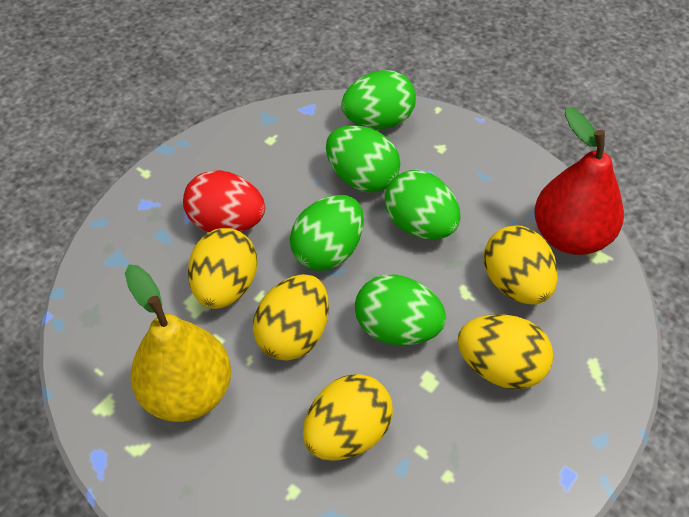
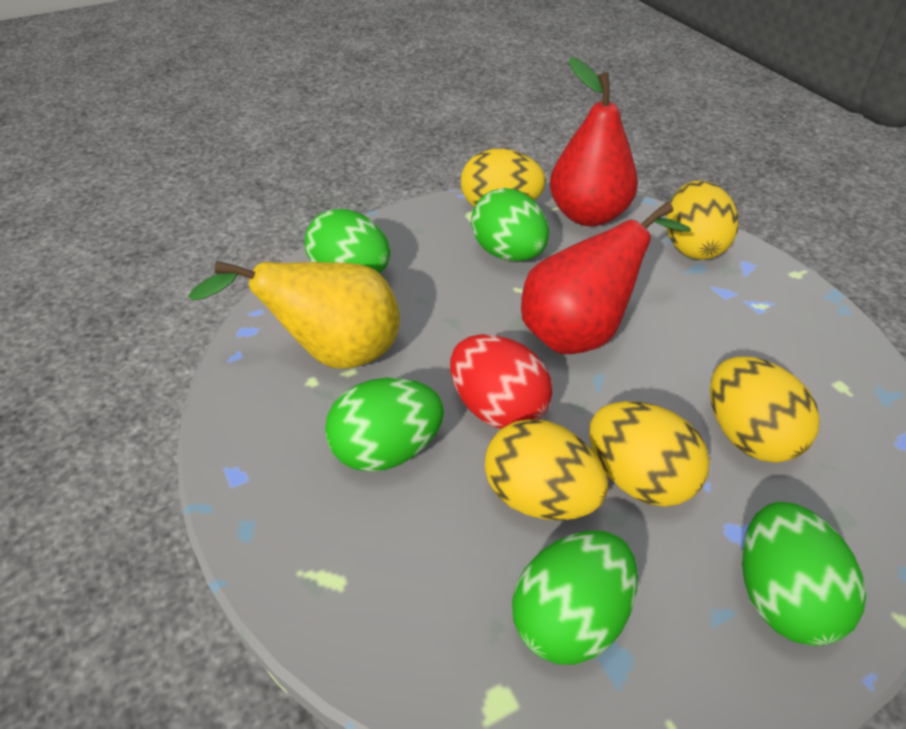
red pear: 1 -> 2

